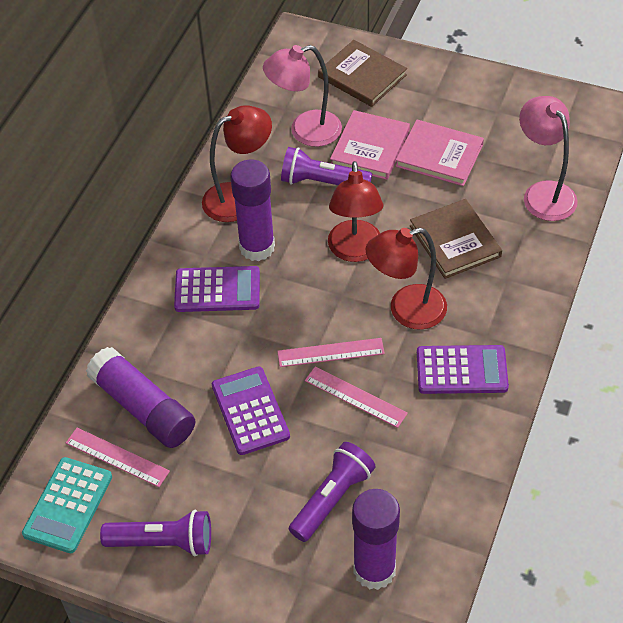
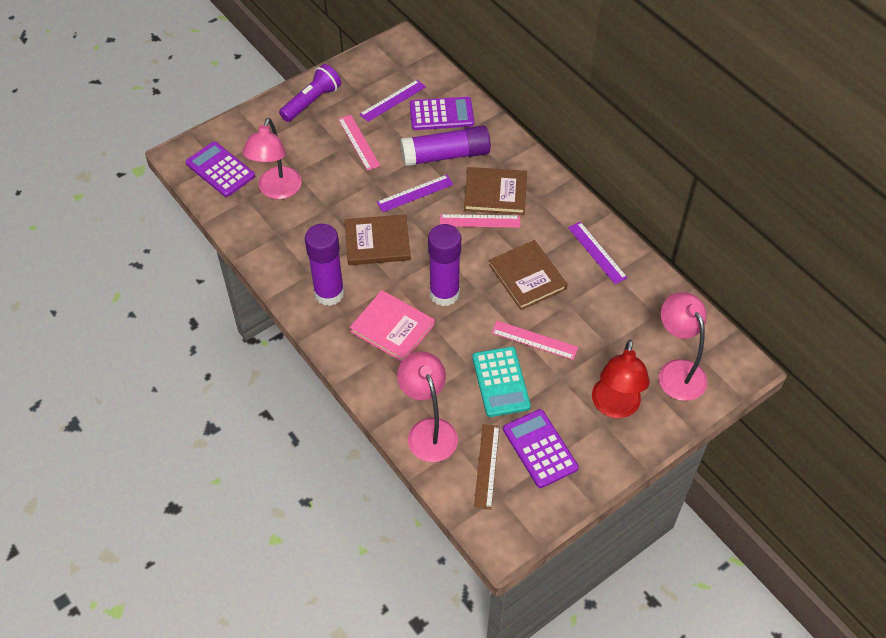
brown book: 2 -> 3
brown ruler: 0 -> 1
pink book: 2 -> 1
pink lamp: 2 -> 3
purple flashlight: 3 -> 1
purple ruler: 0 -> 3
red lamp: 3 -> 1

